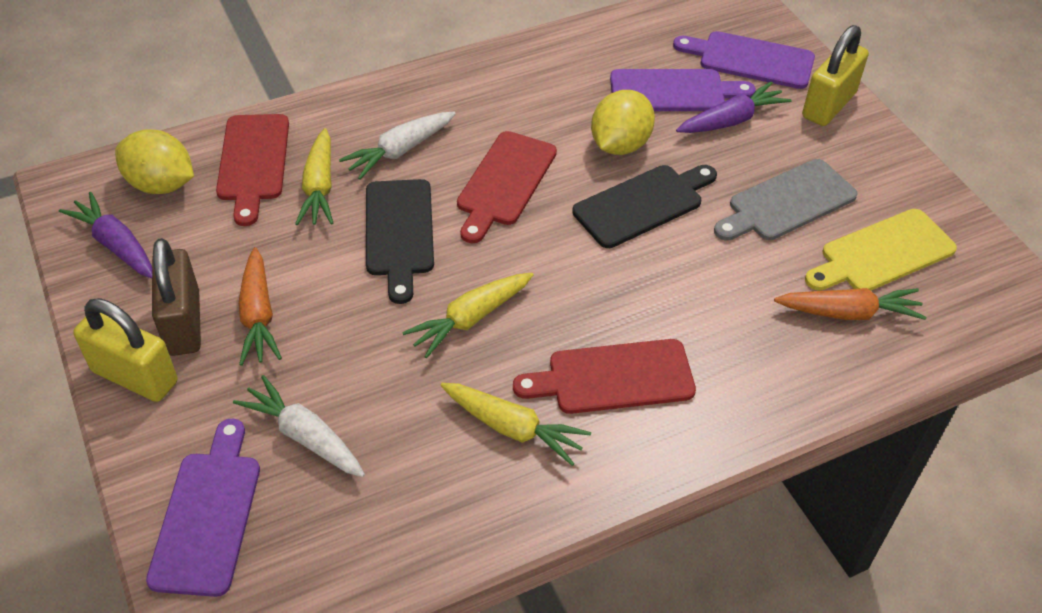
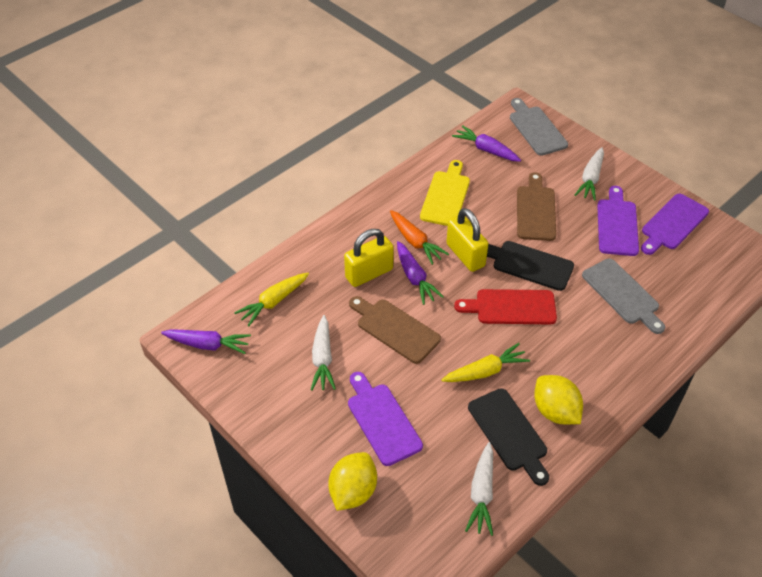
brown cutting board: 0 -> 2
brown padlock: 1 -> 0
grey cutting board: 1 -> 2
orange carrot: 2 -> 1
purple carrot: 2 -> 3
red cutting board: 3 -> 1
white carrot: 2 -> 3
yellow carrot: 3 -> 2

